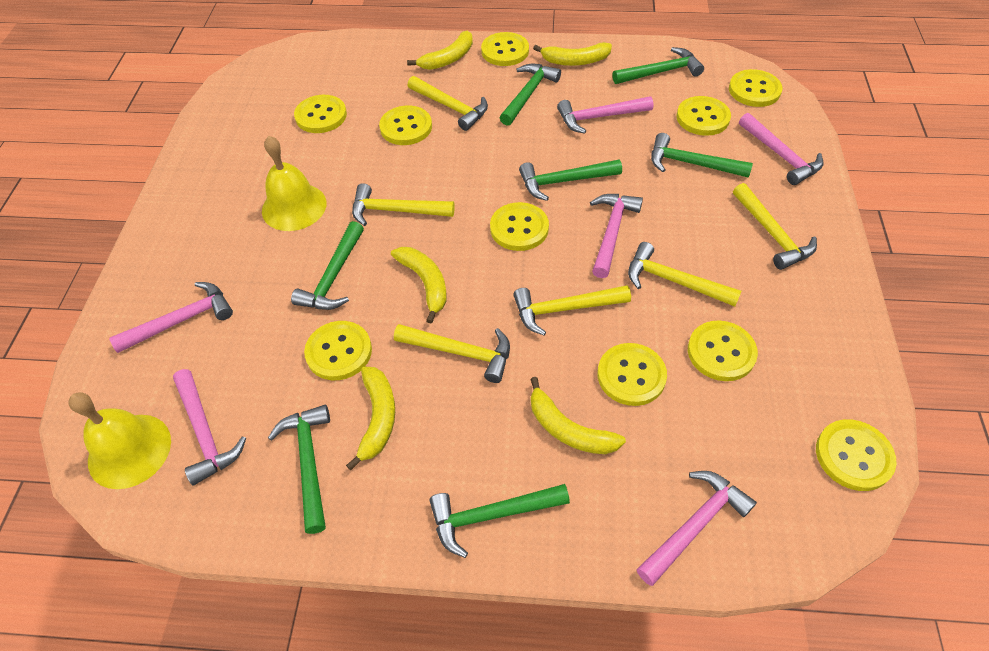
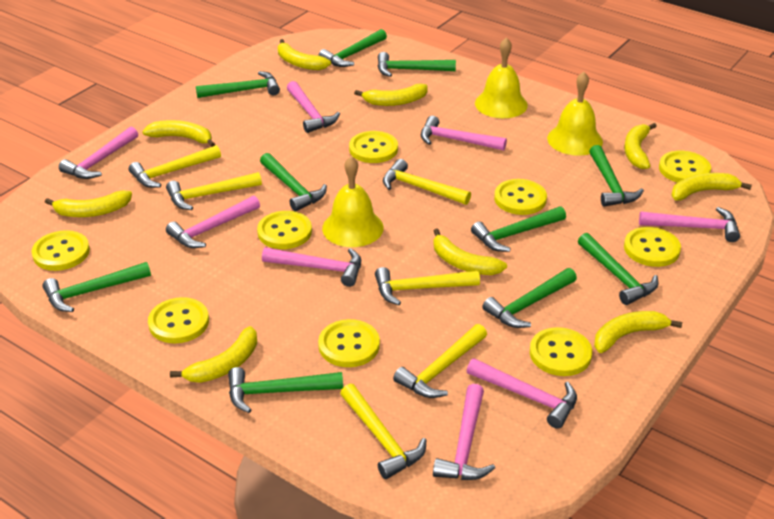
green hammer: 7 -> 10
pink hammer: 6 -> 8
yellow banana: 5 -> 9
yellow bell: 2 -> 3
yellow button: 10 -> 9

